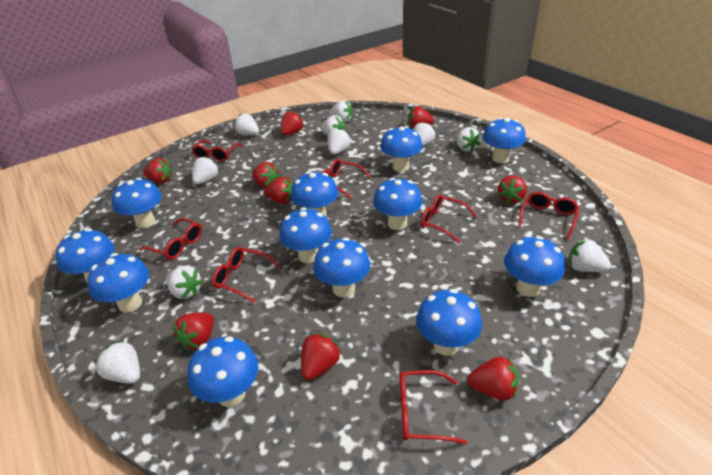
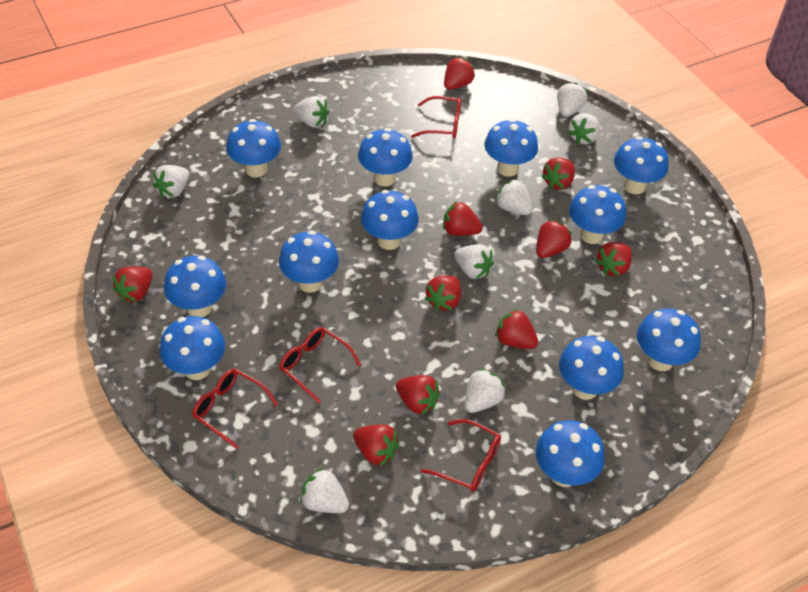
red glasses: 7 -> 4
red strawberry: 9 -> 10
white strawberry: 10 -> 8

